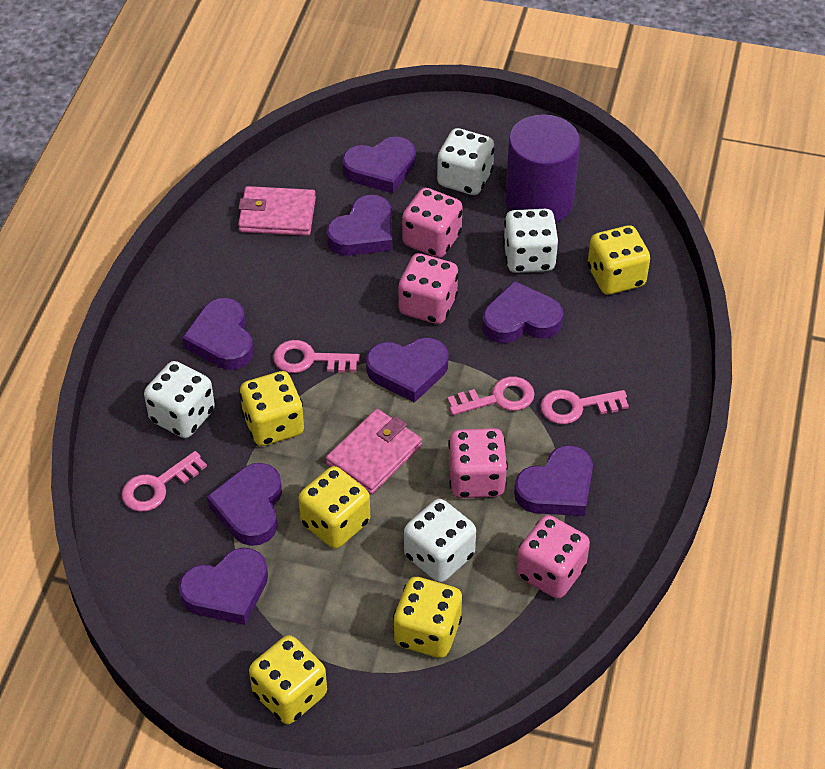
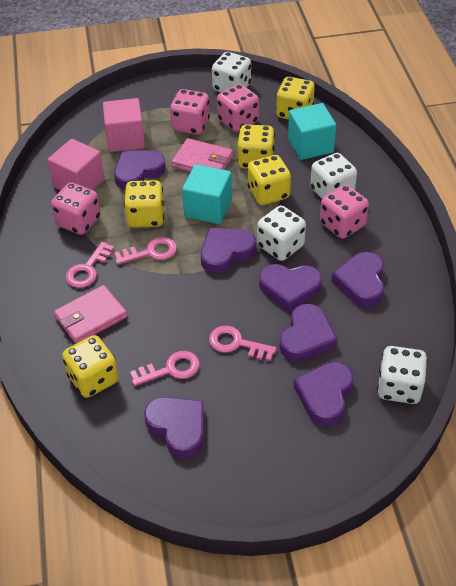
pink cube: 0 -> 2
purple cylinder: 1 -> 0
purple heart: 8 -> 7
turquoise cube: 0 -> 2

